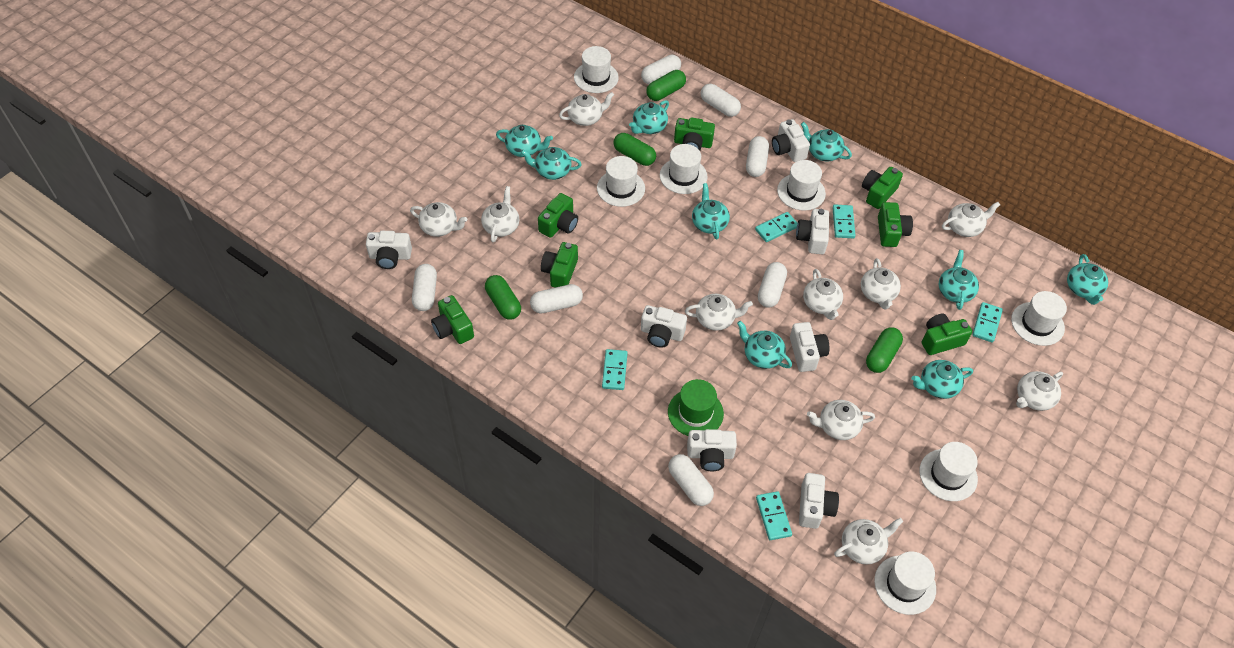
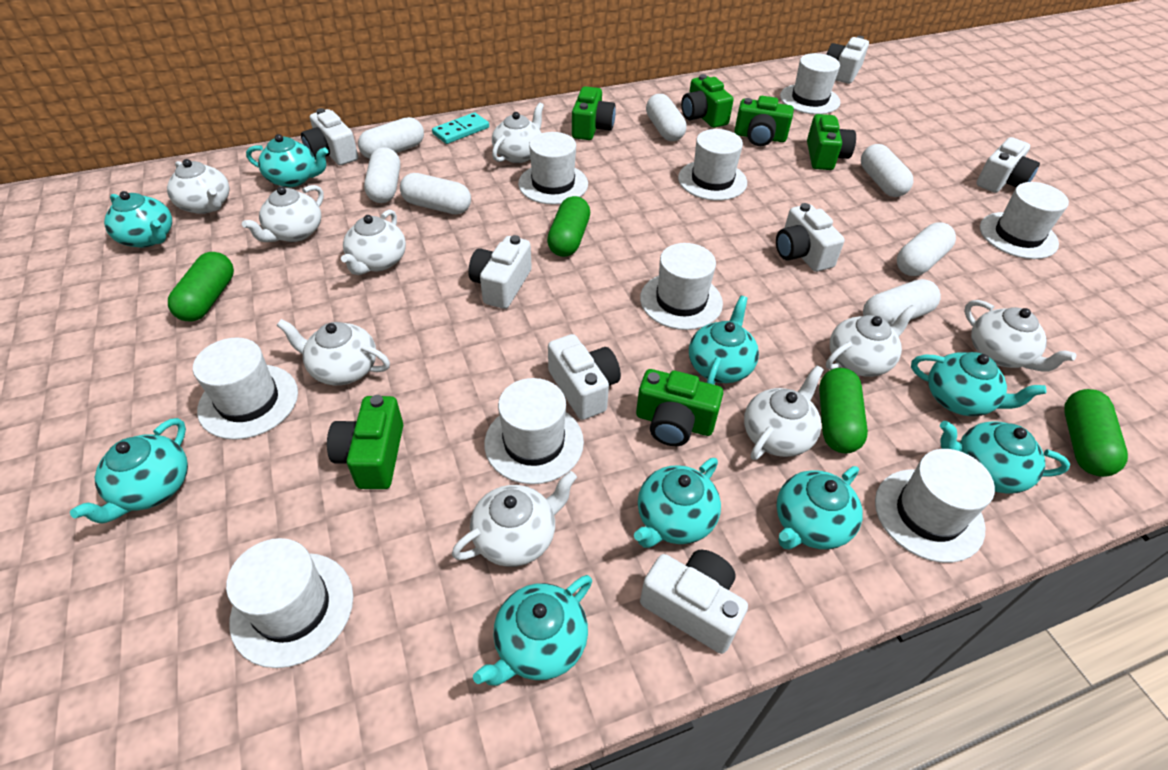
green camera: 7 -> 6
green hat: 1 -> 0
turquoise domino: 5 -> 1
white hat: 7 -> 9
white teapot: 10 -> 9

